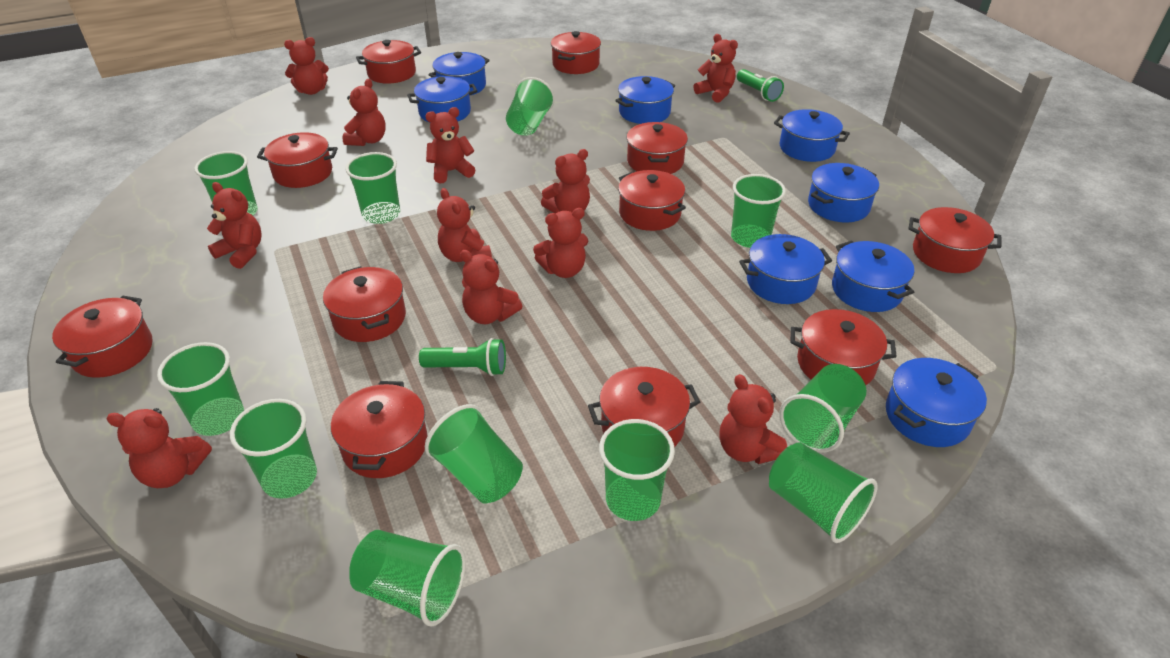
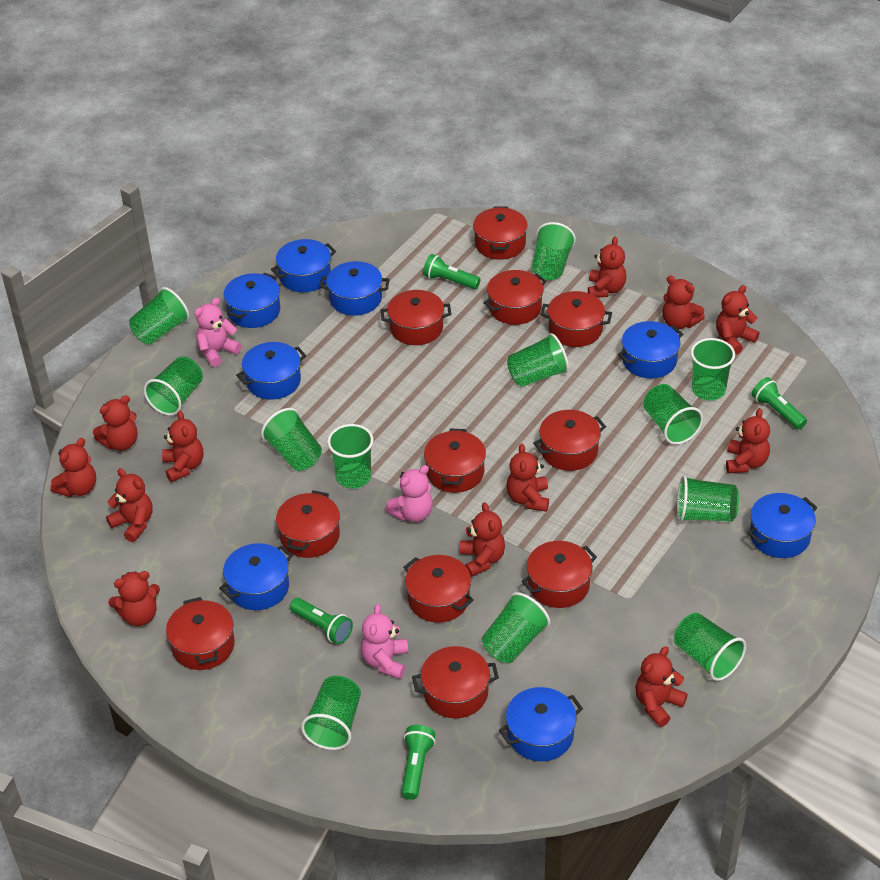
green cup: 11 -> 12
green flashlight: 2 -> 4
pink teddy bear: 0 -> 3
red teddy bear: 11 -> 12

